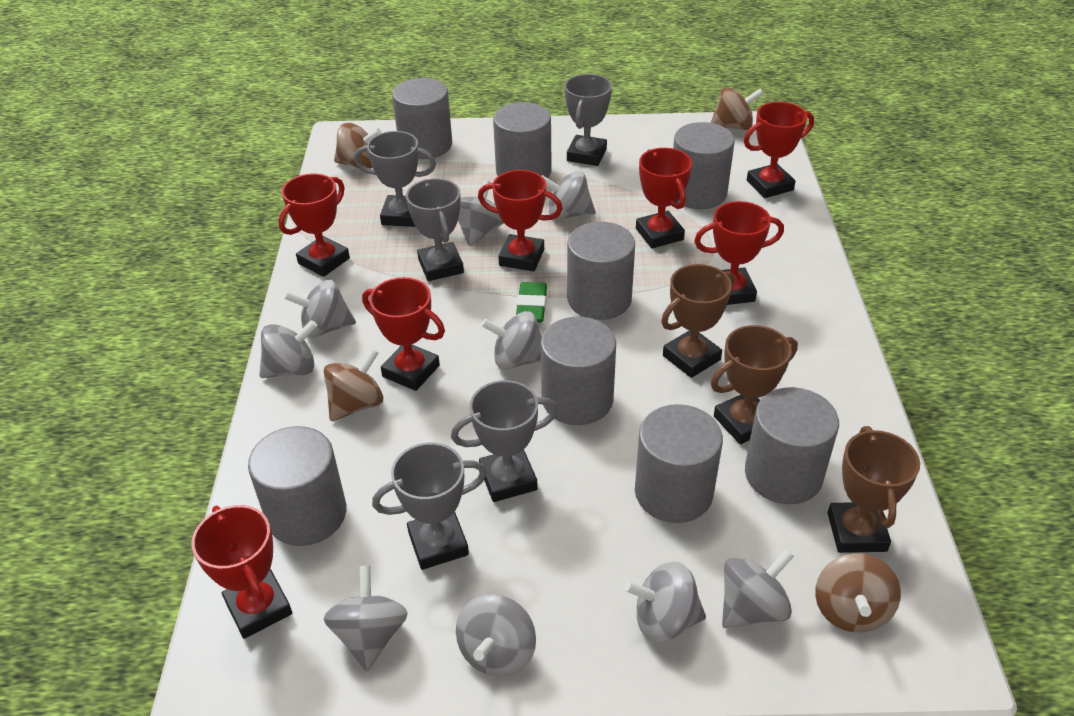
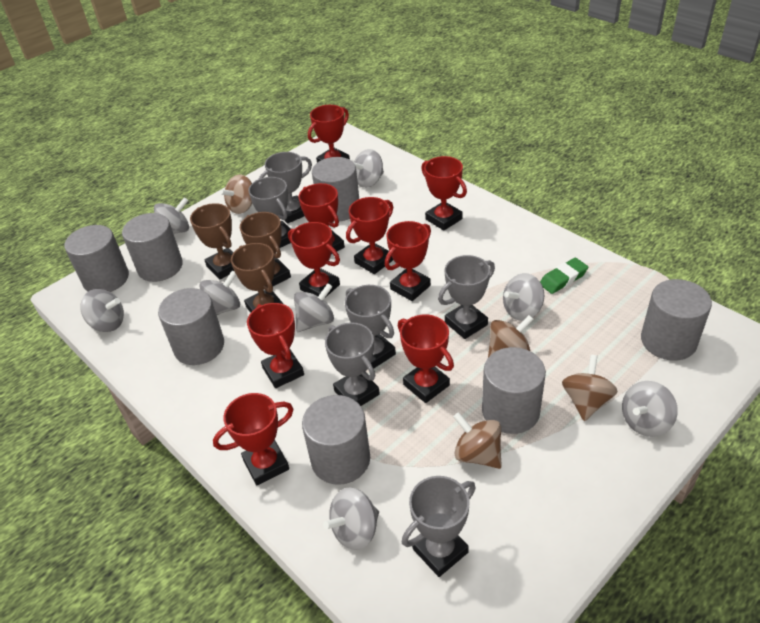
grey cylinder: 8 -> 7
grey spinning top: 9 -> 8
grey trophy: 5 -> 6
red trophy: 7 -> 9

